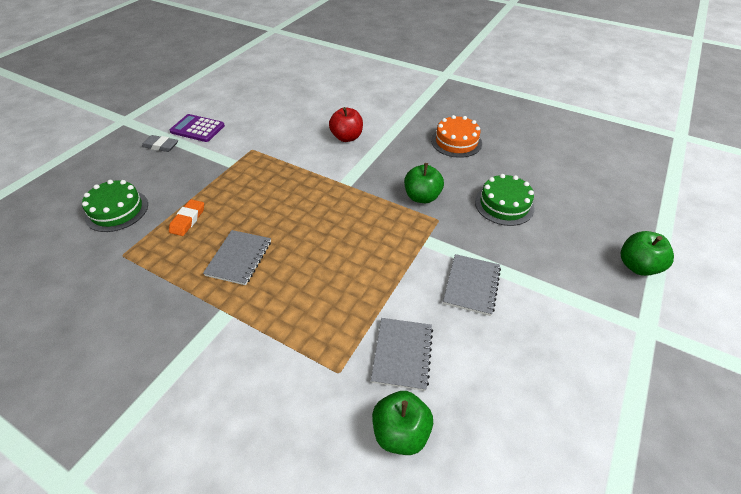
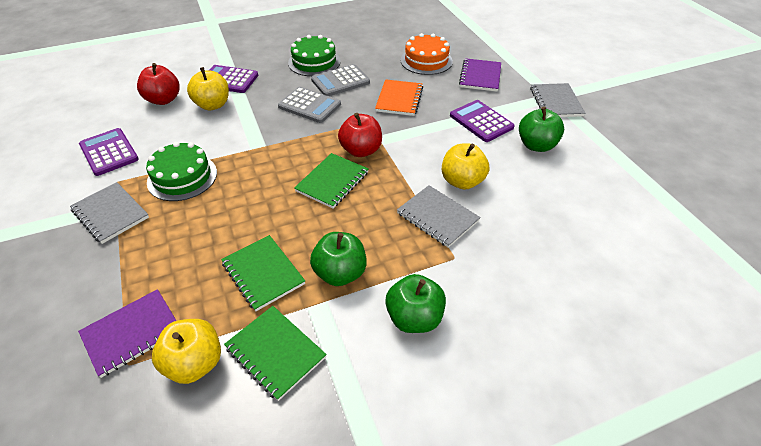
green notebook: 0 -> 3
grey calculator: 0 -> 2
grey eraser: 1 -> 0
orange eraser: 1 -> 0
orange notebook: 0 -> 1
purple calculator: 1 -> 3
purple notebook: 0 -> 2
red apple: 1 -> 2
yellow apple: 0 -> 3

